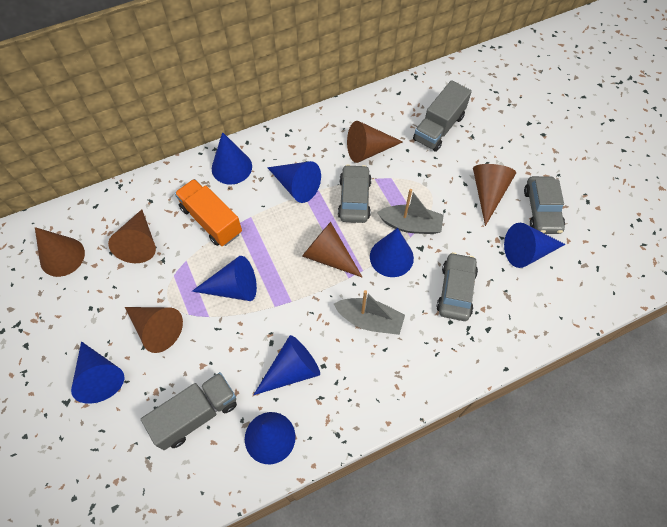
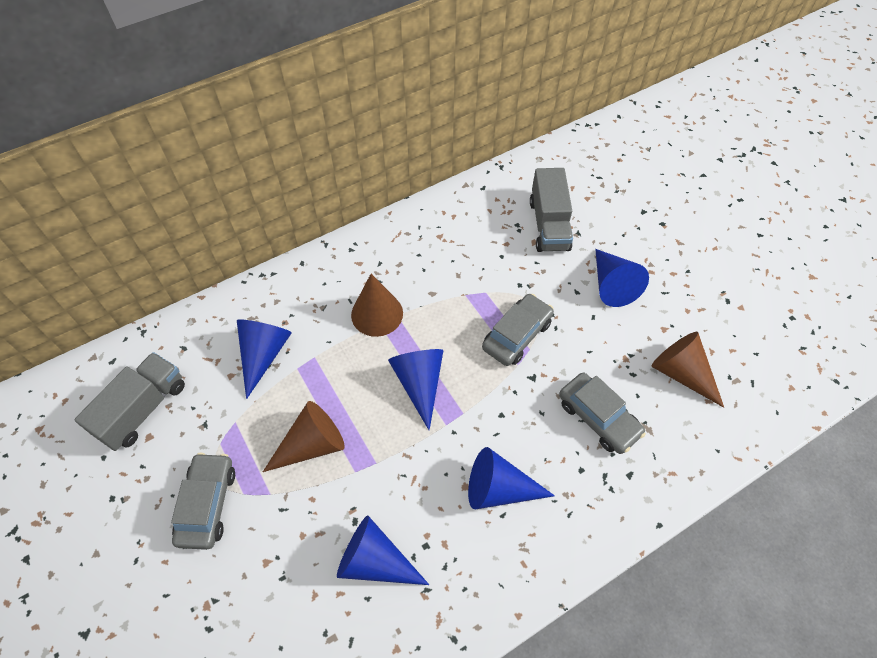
blue cone: 8 -> 5
brown cone: 6 -> 3
grey boat: 2 -> 0
orange truck: 1 -> 0

